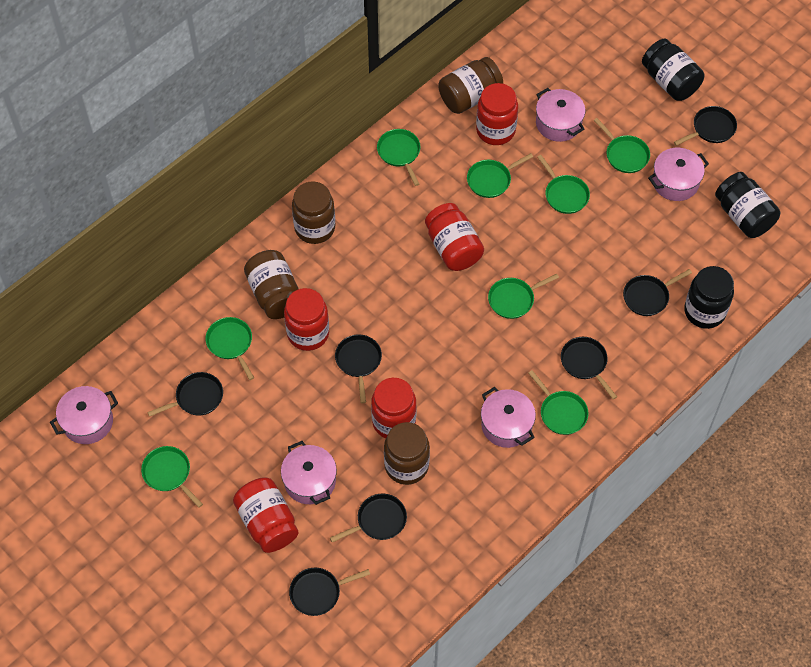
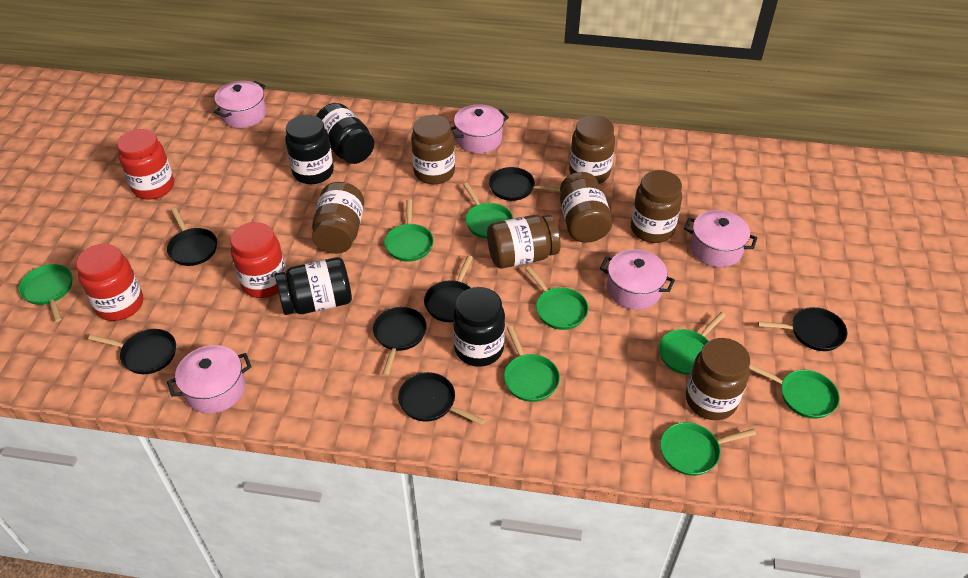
black jar: 3 -> 4
brown jar: 4 -> 7
red jar: 5 -> 3

